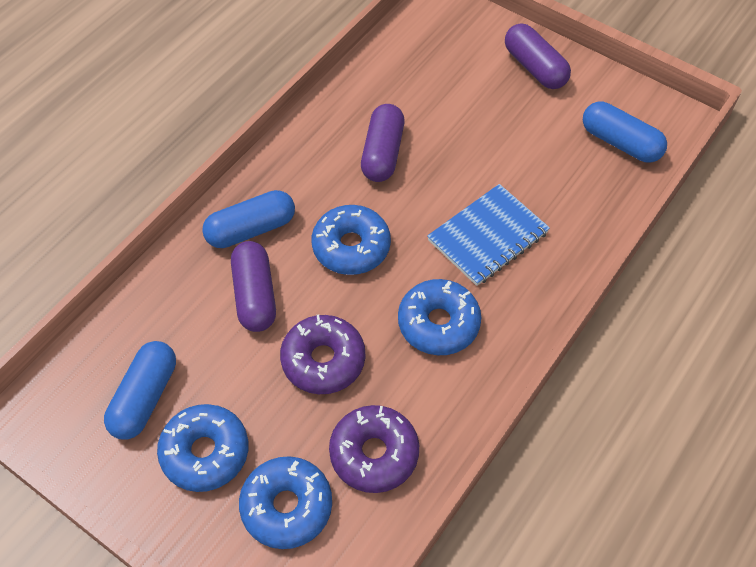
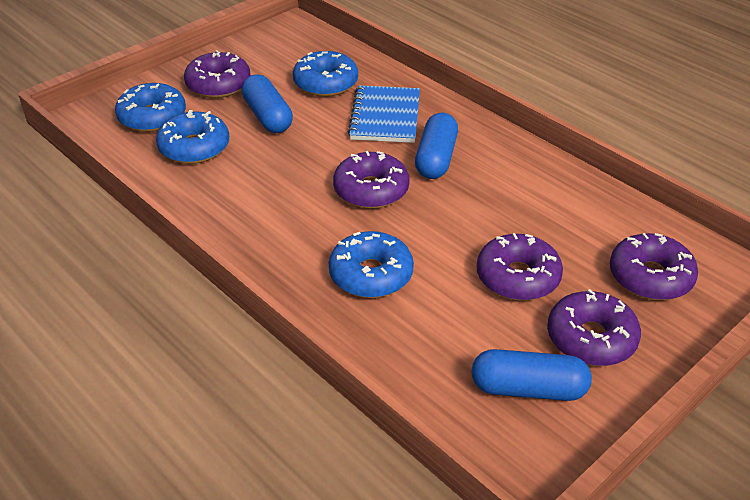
purple capsule: 3 -> 0
purple donut: 2 -> 5

